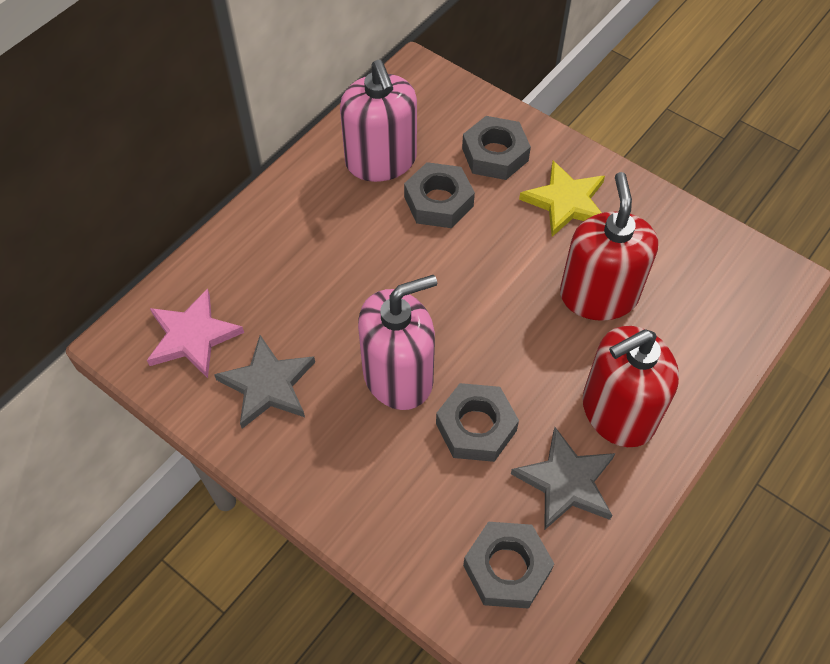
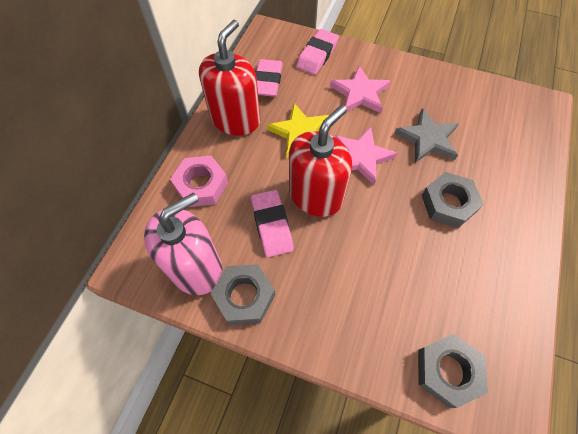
grey nut: 4 -> 3
grey star: 2 -> 1
pink eraser: 0 -> 3
pink nut: 0 -> 1
pink soap dispenser: 2 -> 1
pink star: 1 -> 2

